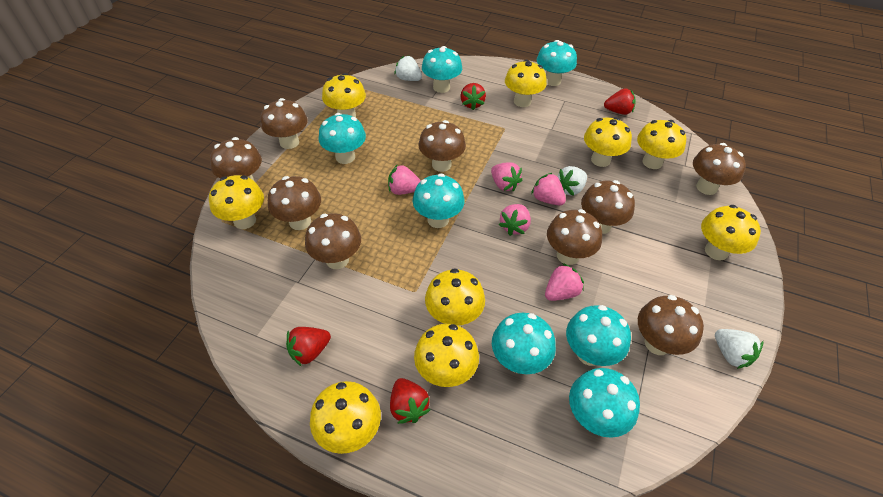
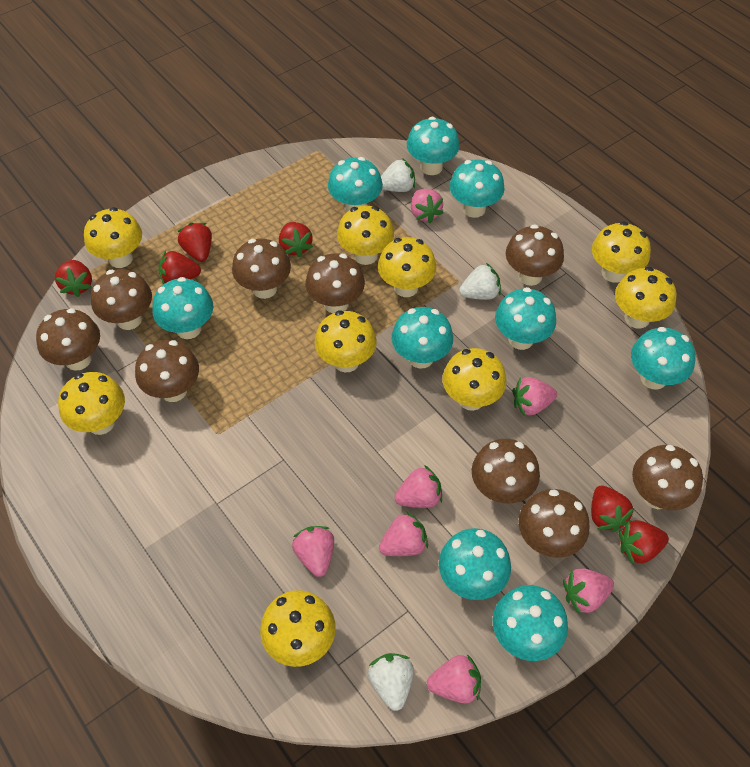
pink strawberry: 5 -> 7
red strawberry: 4 -> 6
turquoise mushroom: 7 -> 9

